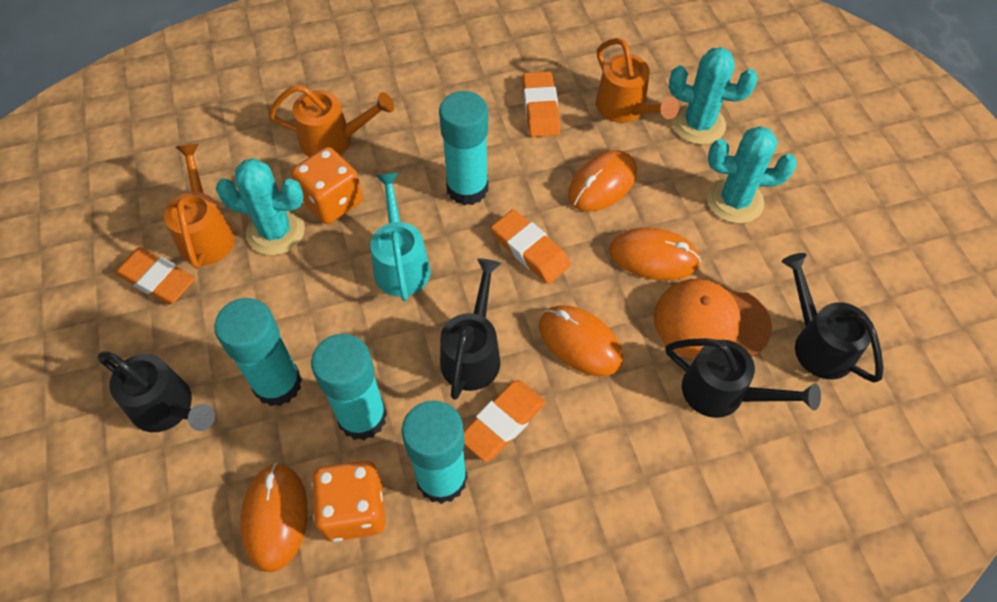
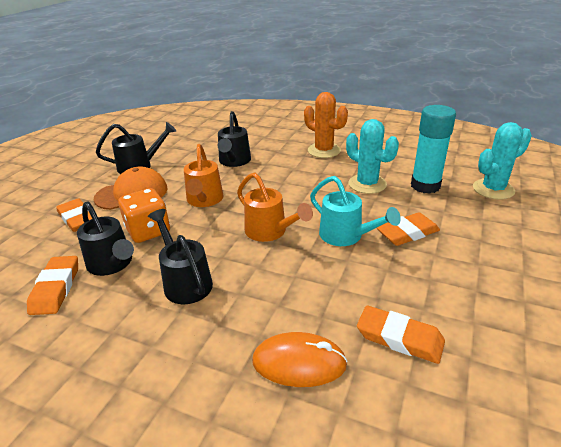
orange cactus: 0 -> 1
orange dice: 2 -> 1
orange mouse: 4 -> 1
orange watering can: 3 -> 2
turquoise cactus: 3 -> 2
turquoise glue stick: 4 -> 1

